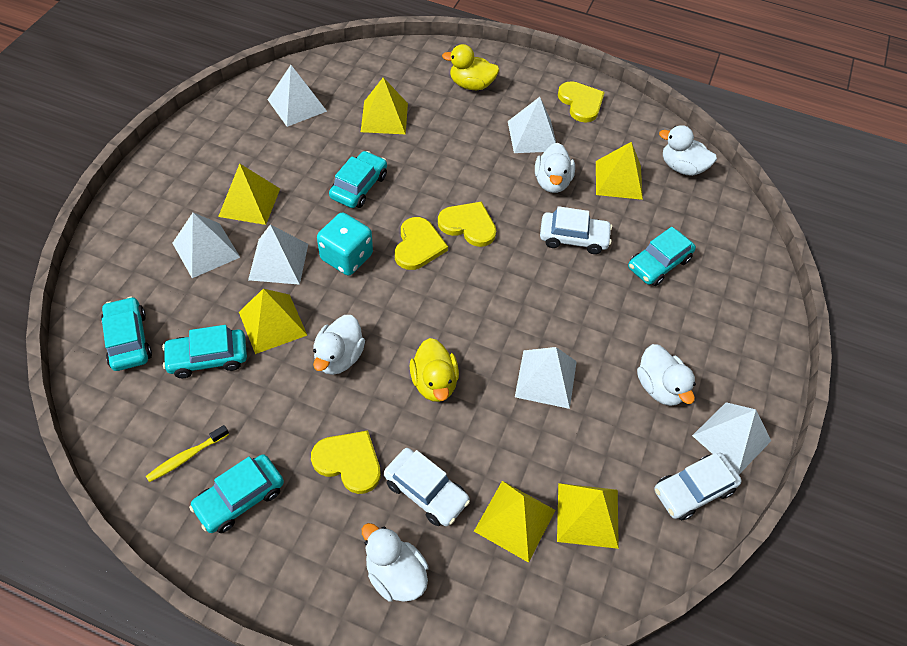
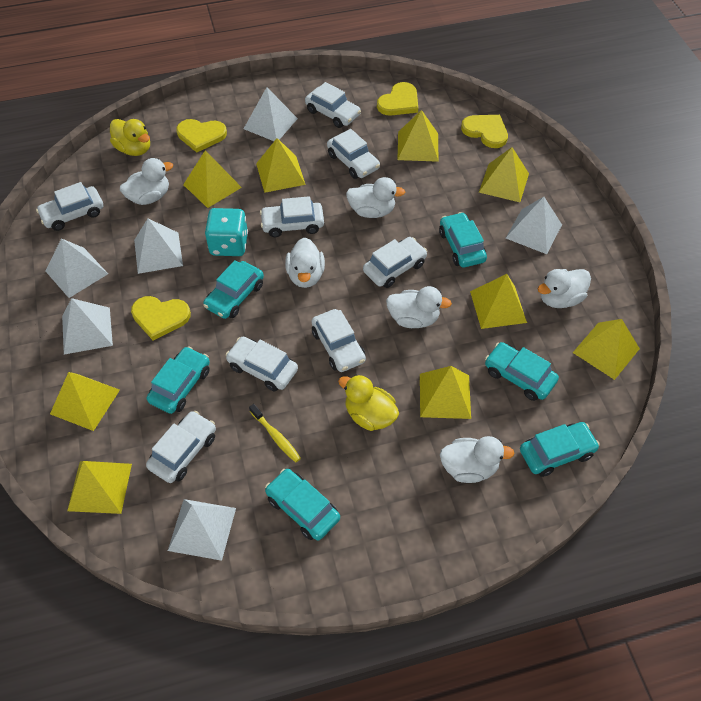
turquoise car: 5 -> 6
white car: 3 -> 8
white duck: 5 -> 6
yellow pyramid: 6 -> 9

